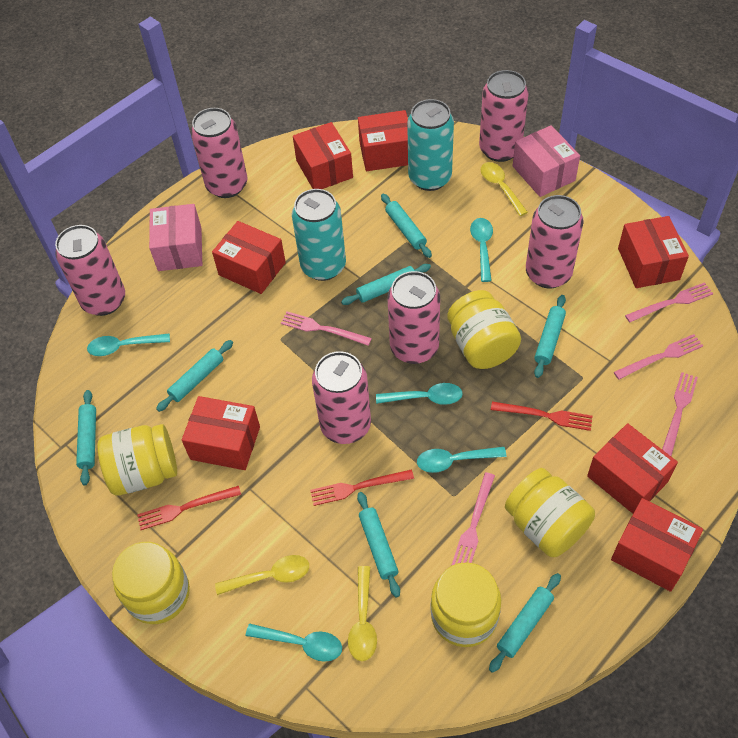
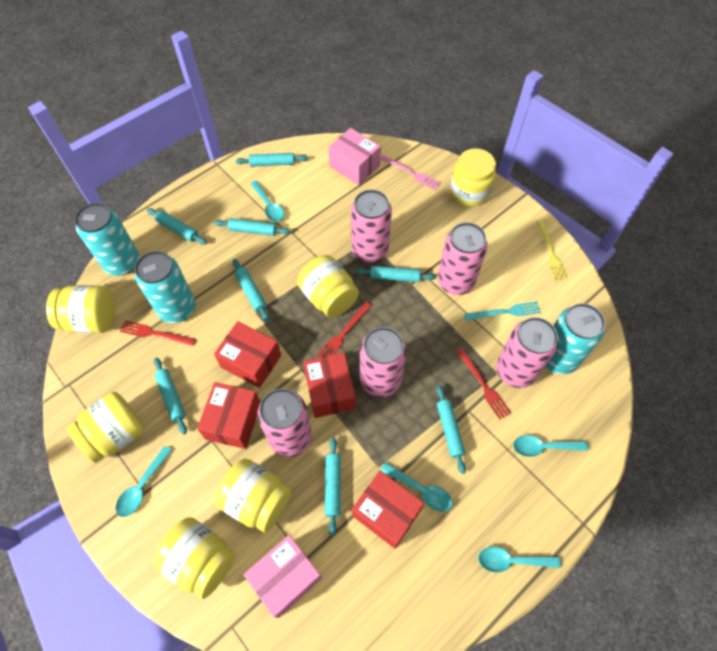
pink can: 6 -> 5
pink fork: 5 -> 1
red box: 7 -> 4
turquoise can: 2 -> 3
turquoise fork: 0 -> 1
turquoise rolling pin: 7 -> 8
yellow fork: 0 -> 1
yellow jar: 5 -> 6
yellow spoon: 3 -> 0

